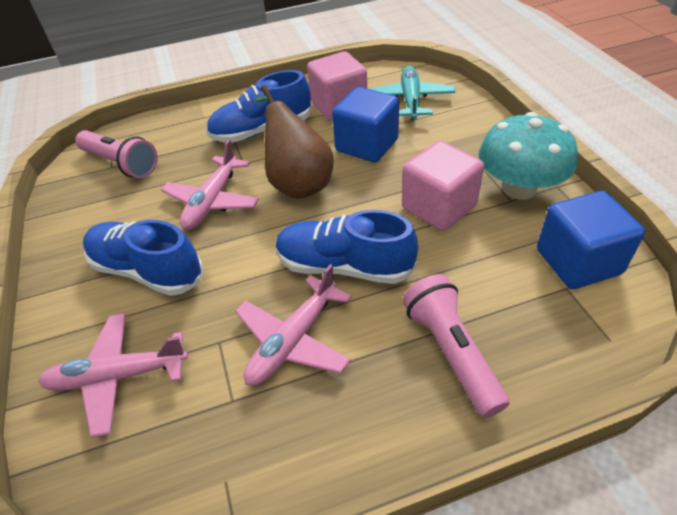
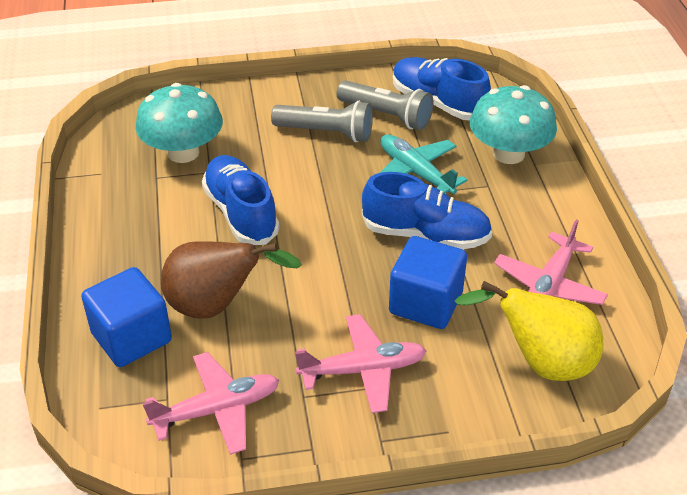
grey flashlight: 0 -> 2
pink cube: 2 -> 0
pink flashlight: 2 -> 0
turquoise mushroom: 1 -> 2
yellow pear: 0 -> 1

